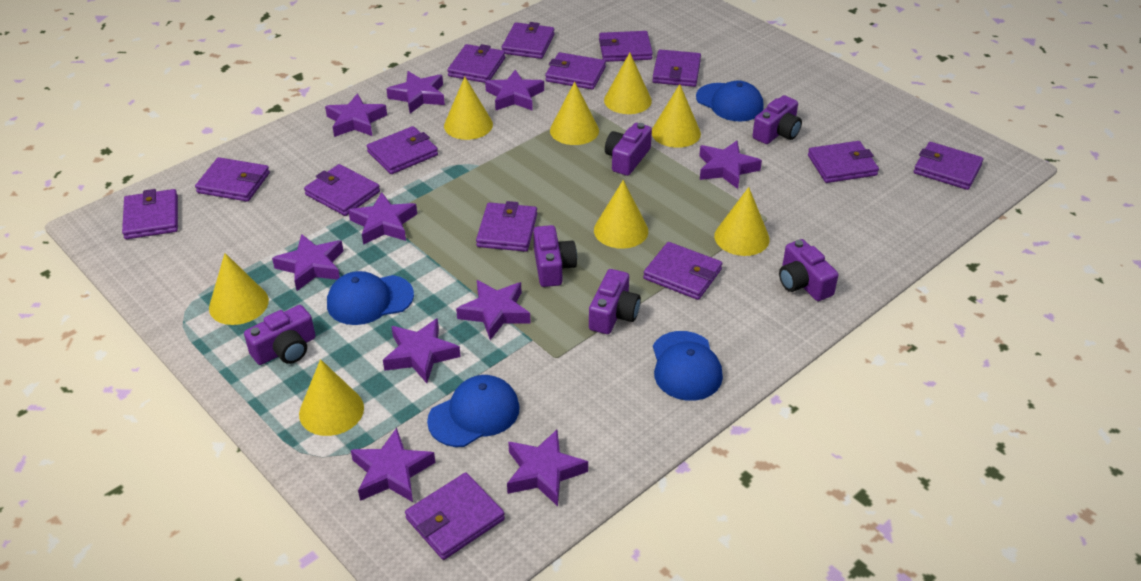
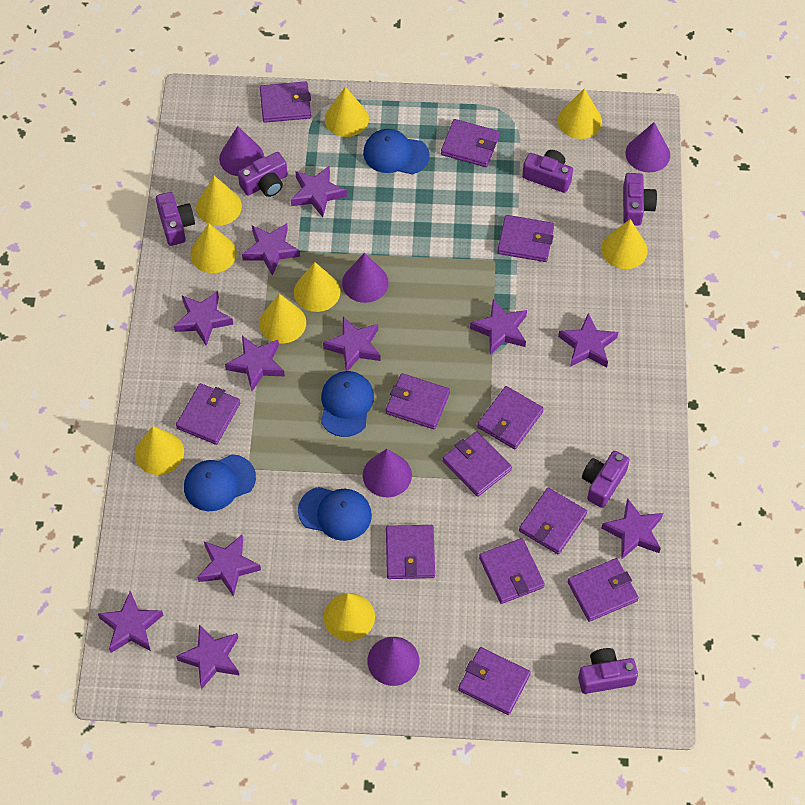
purple cone: 0 -> 5
purple star: 10 -> 11
purple wallet: 14 -> 12
yellow cone: 8 -> 9

